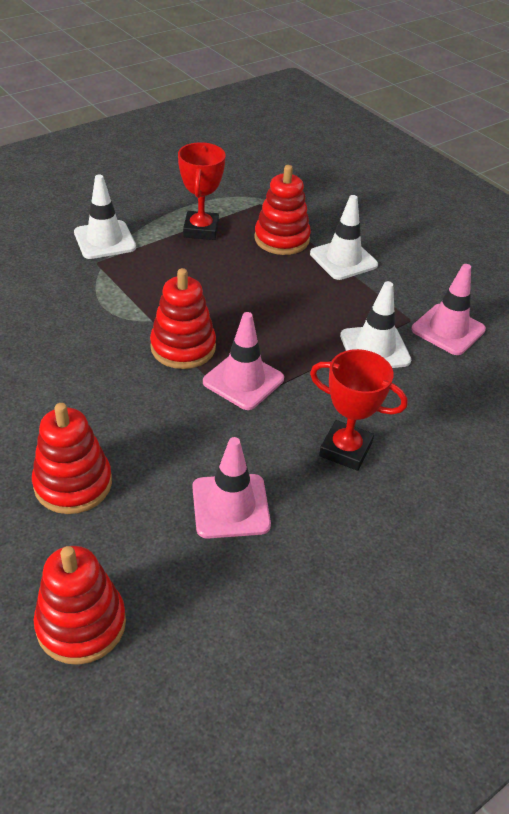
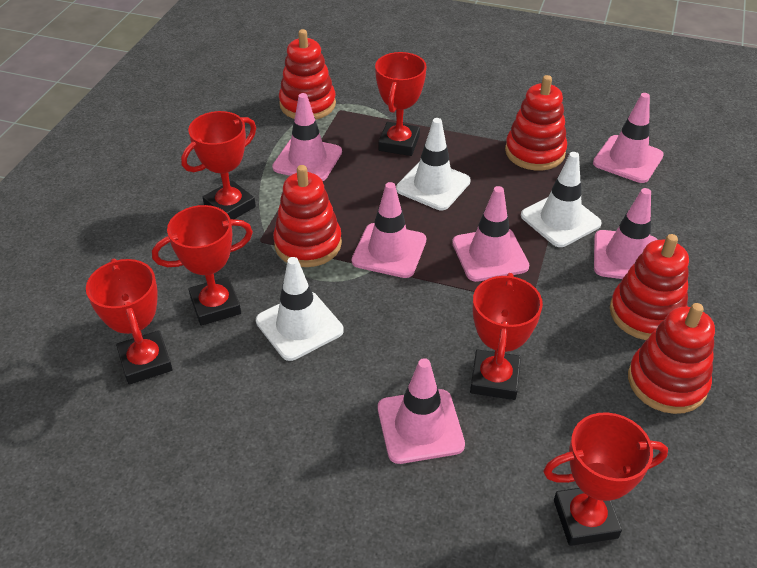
pink traffic cone: 3 -> 6
red stacking toy: 4 -> 5
red trophy: 2 -> 6

